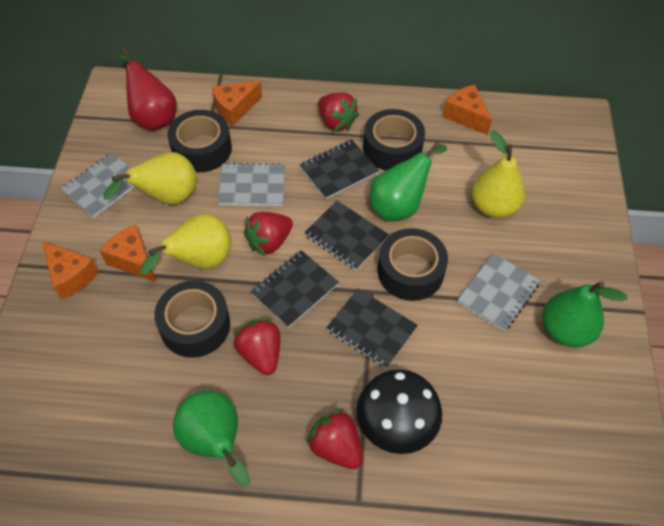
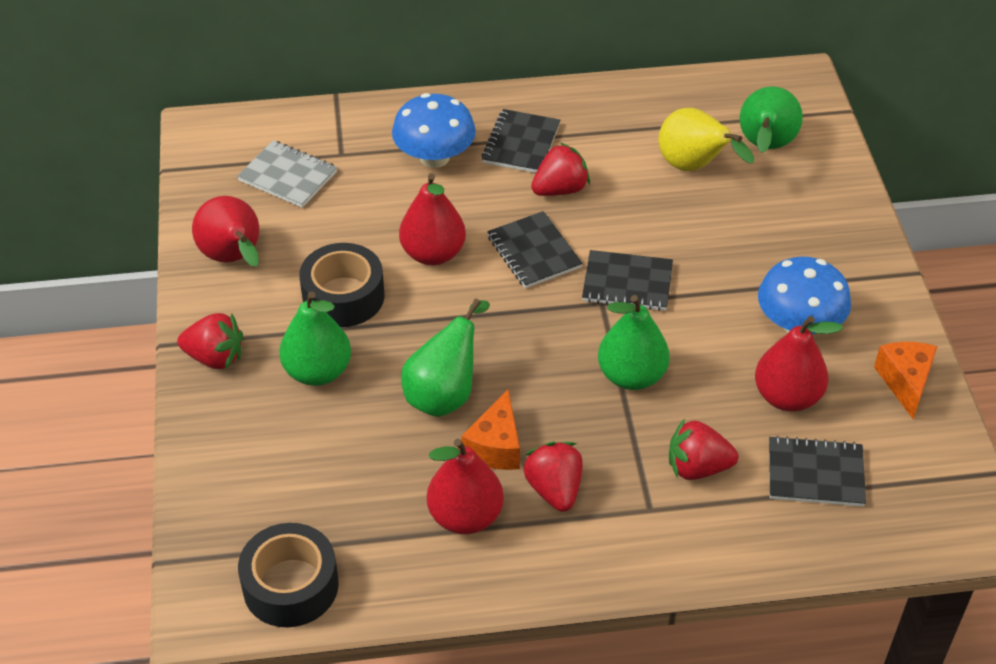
black mushroom: 1 -> 0
black tape: 4 -> 2
blue mushroom: 0 -> 2
green pear: 3 -> 4
grey notebook: 3 -> 1
orange cheese: 4 -> 2
red pear: 1 -> 4
yellow pear: 3 -> 1

